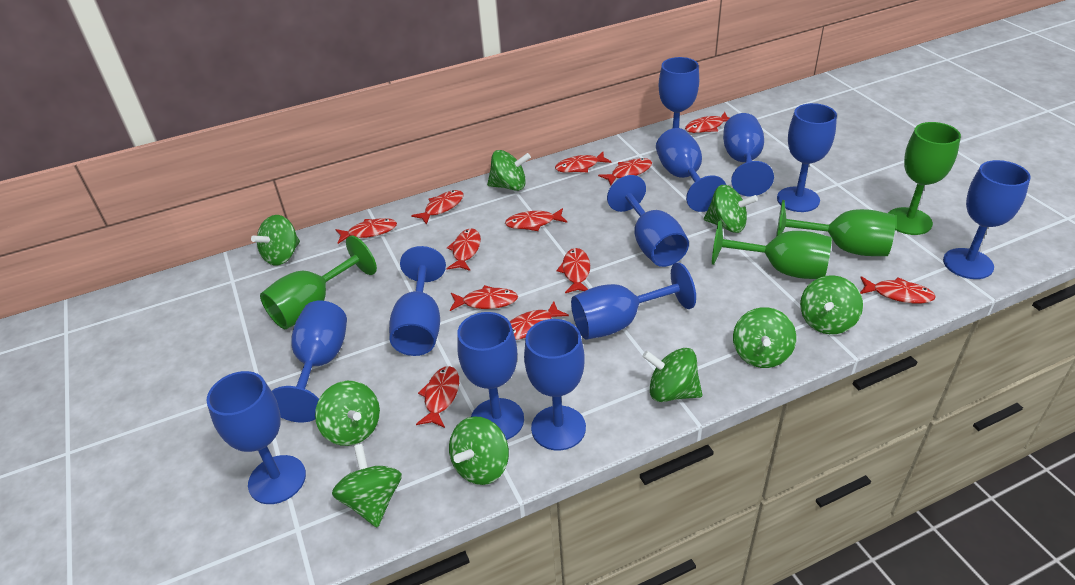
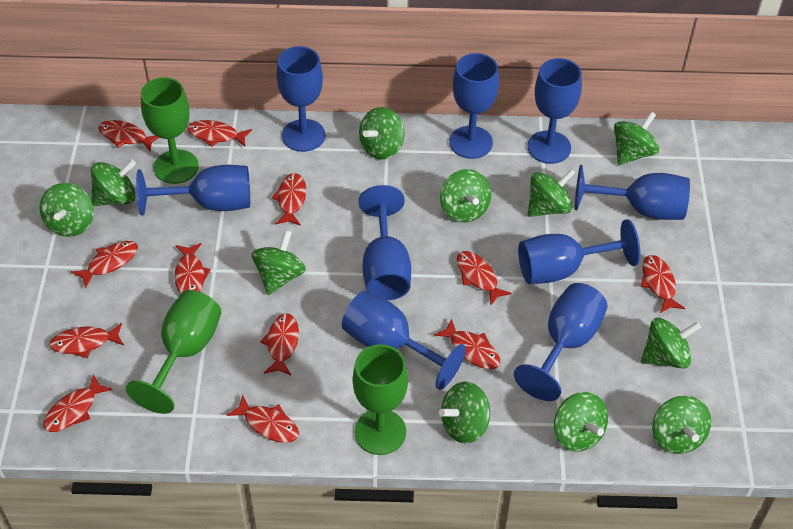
blue goblet: 12 -> 9
green goblet: 4 -> 3
green spinning top: 9 -> 11

